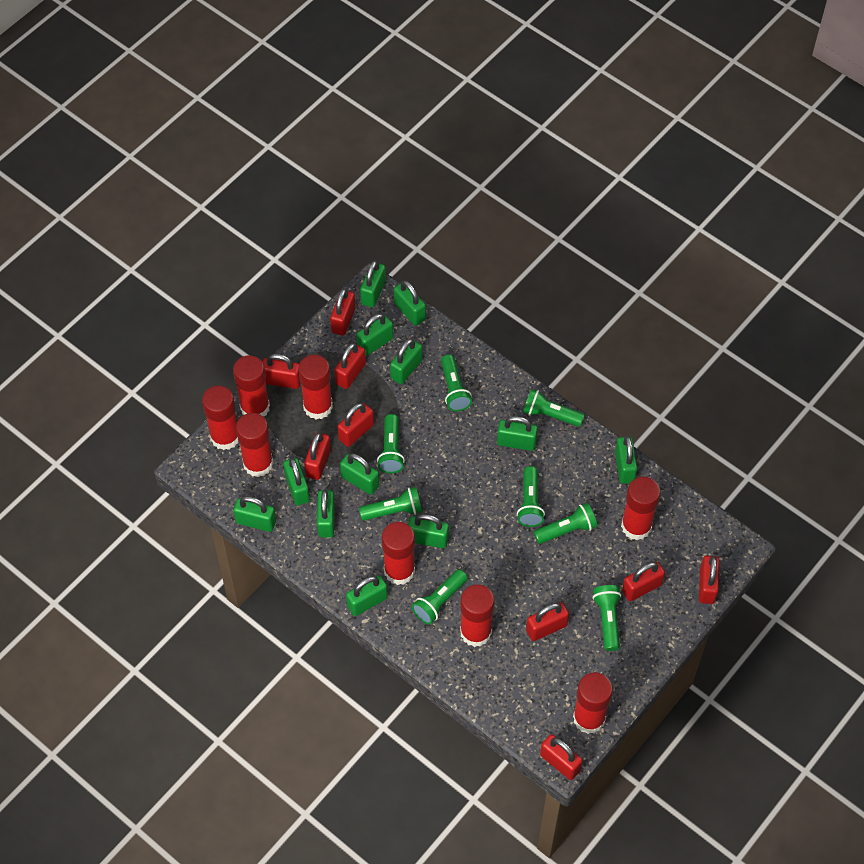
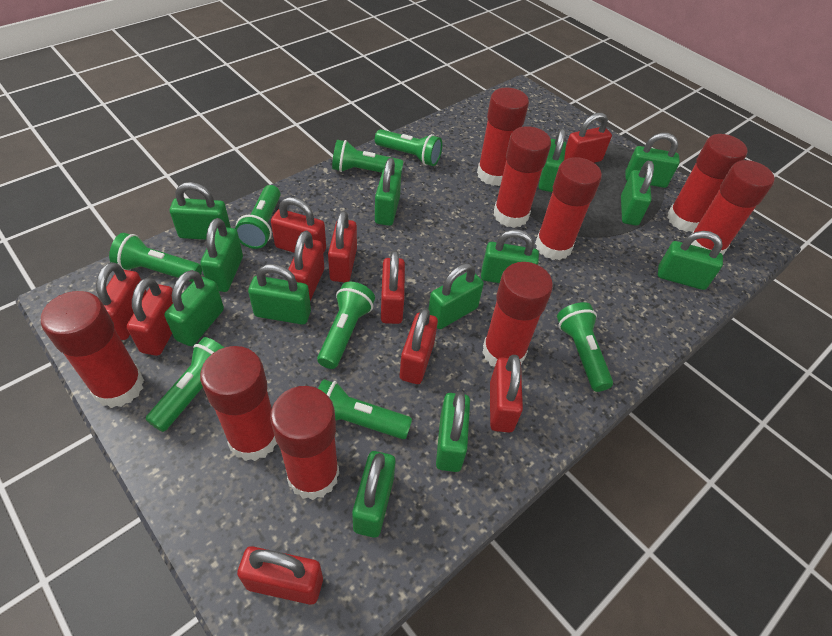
green padlock: 12 -> 13
red glue stick: 8 -> 9
red padlock: 9 -> 10

